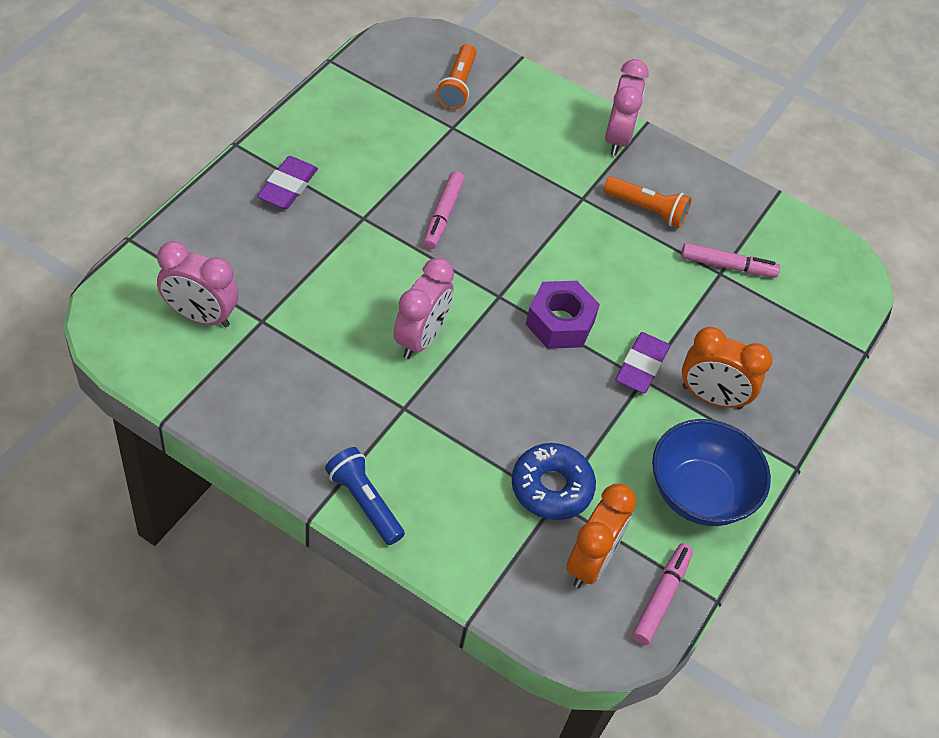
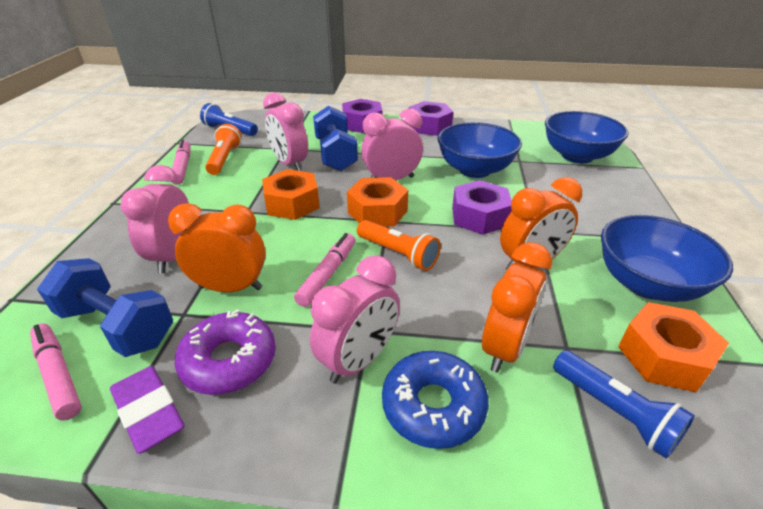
blue bowl: 1 -> 3
blue dumbbell: 0 -> 2
blue flashlight: 1 -> 2
orange clock: 2 -> 3
orange nut: 0 -> 3
pink clock: 3 -> 4
purple donut: 0 -> 1
purple eraser: 2 -> 1
purple nut: 1 -> 3

